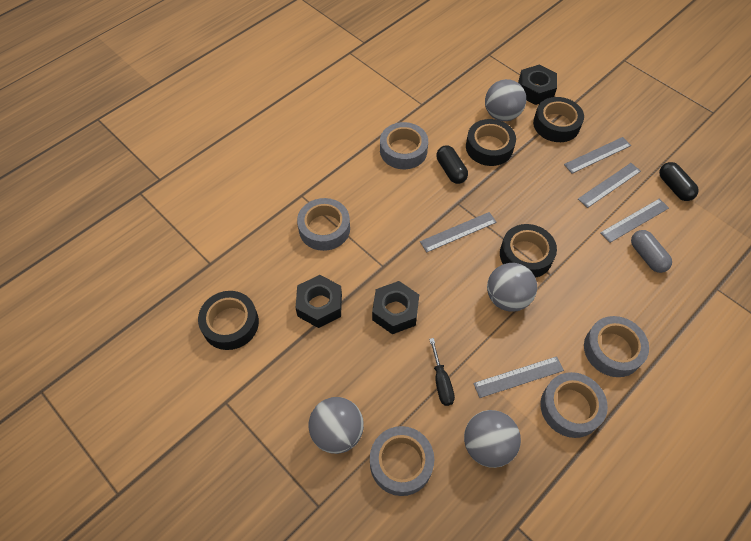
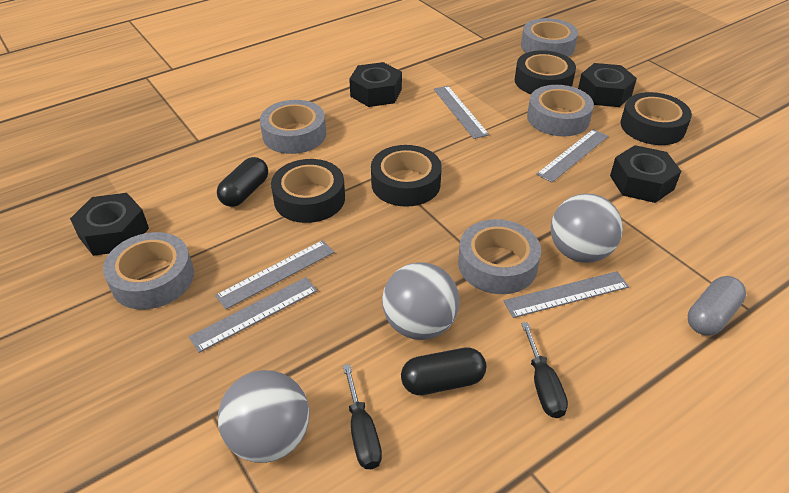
black nut: 3 -> 4
black screwdriver: 1 -> 2
grey ball: 4 -> 3

